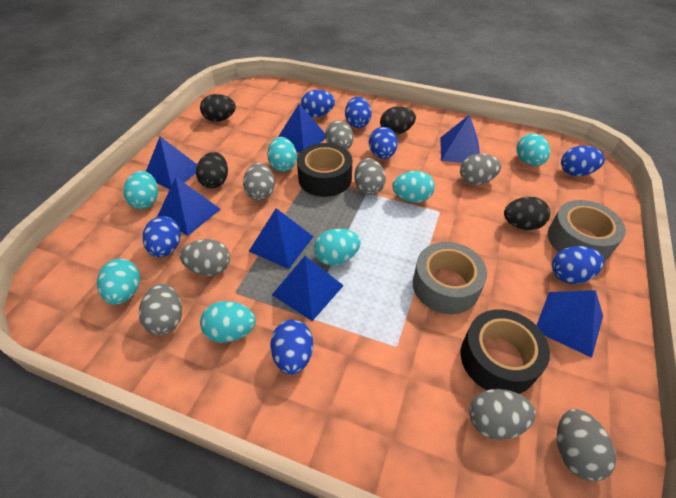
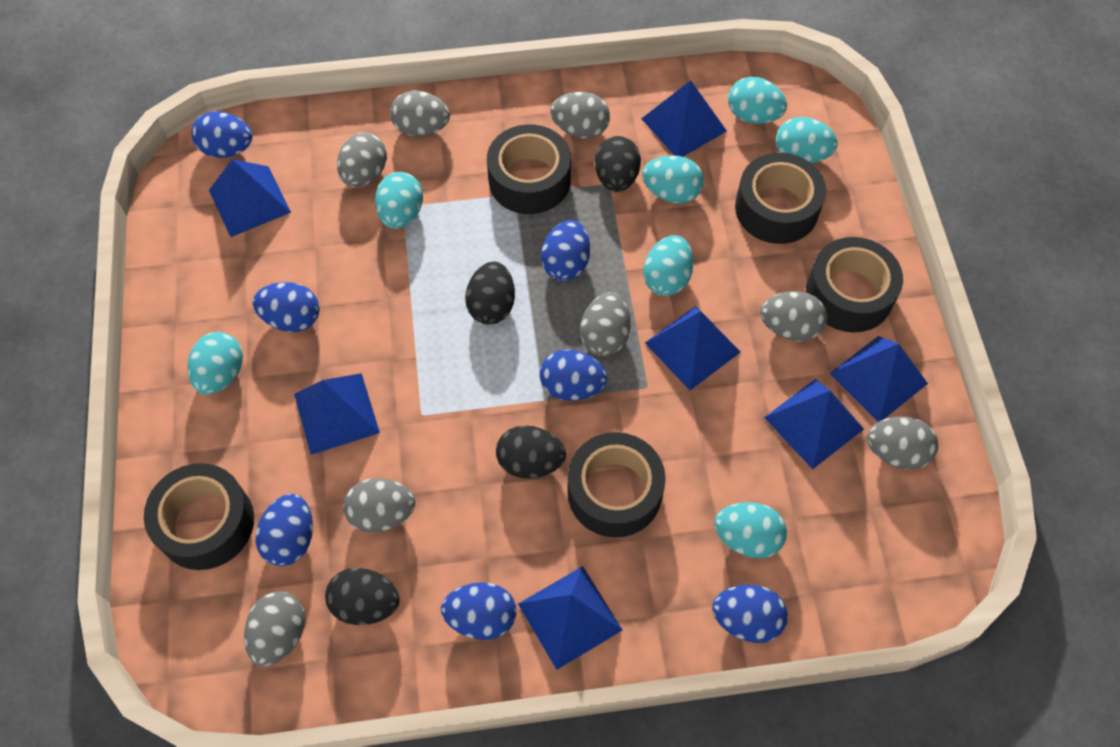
black tape: 2 -> 5
grey tape: 2 -> 0

